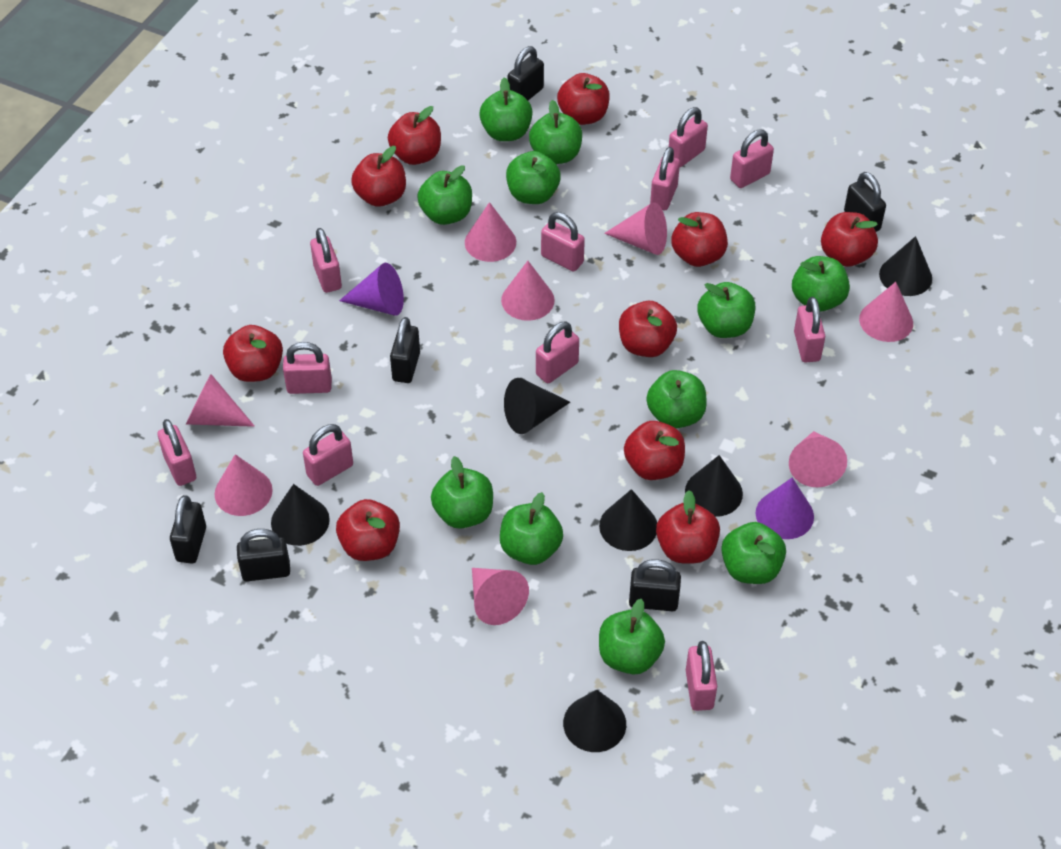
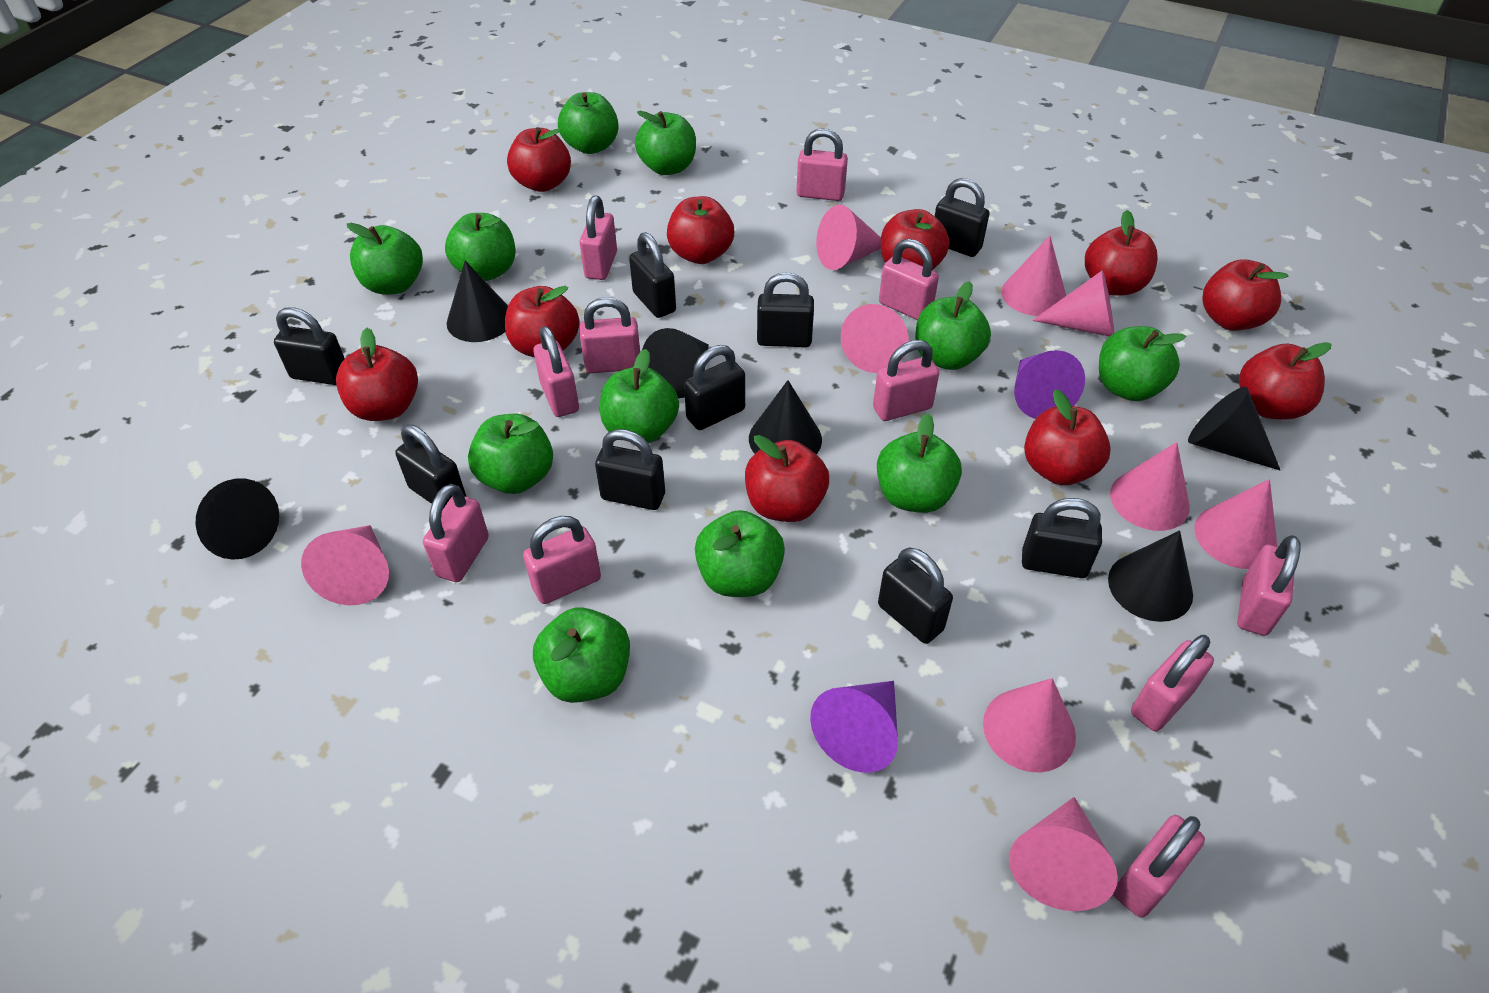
black padlock: 6 -> 9
pink cone: 8 -> 9

